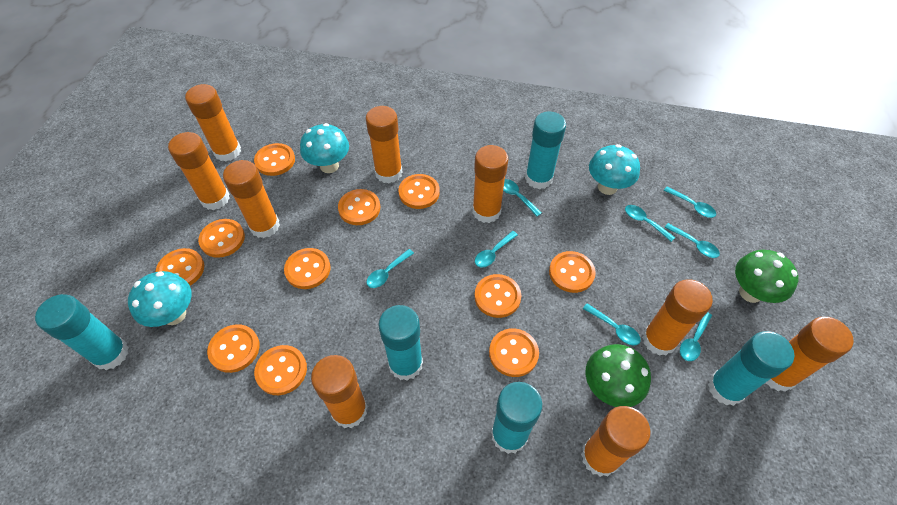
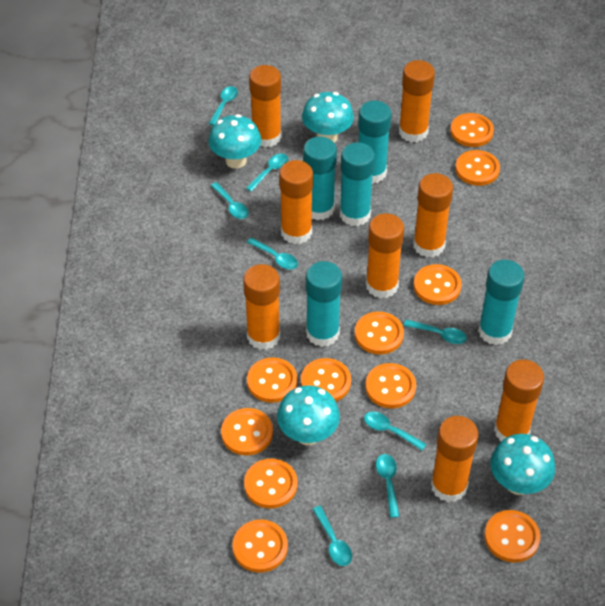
green mushroom: 2 -> 0
orange glue stick: 9 -> 8
turquoise mushroom: 3 -> 4

